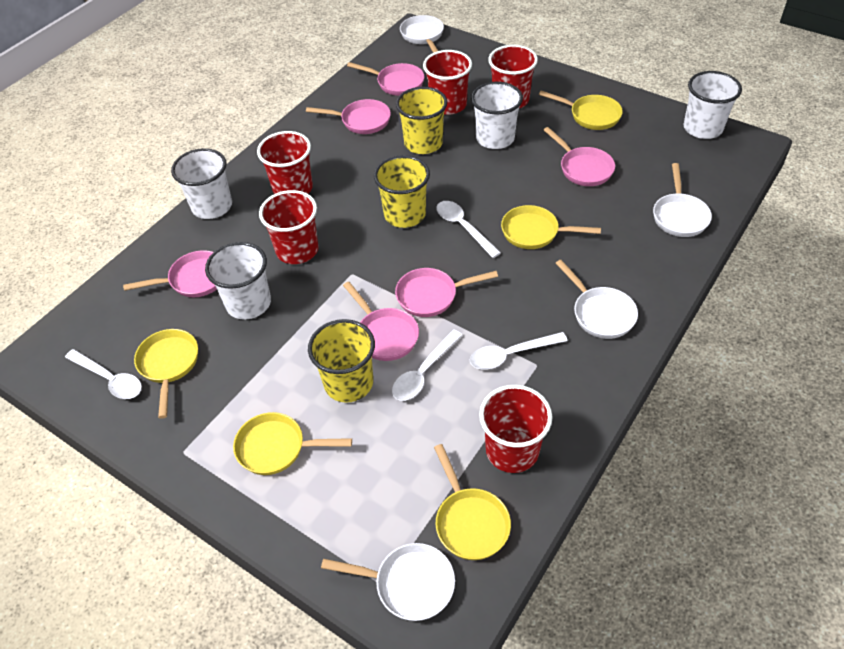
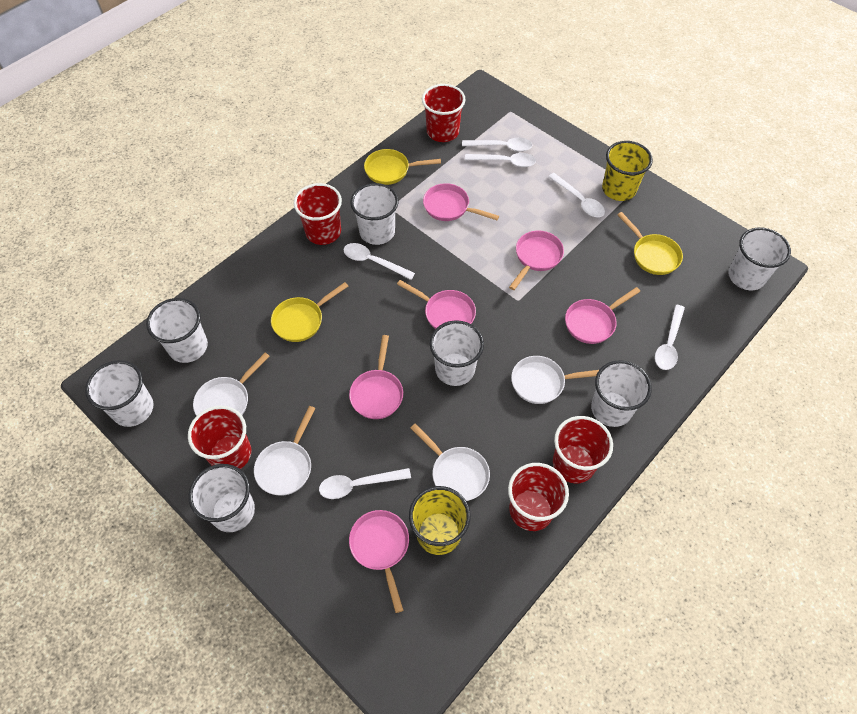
white cup: 4 -> 7
white spoon: 4 -> 6
yellow cup: 3 -> 2
yellow pan: 5 -> 3

